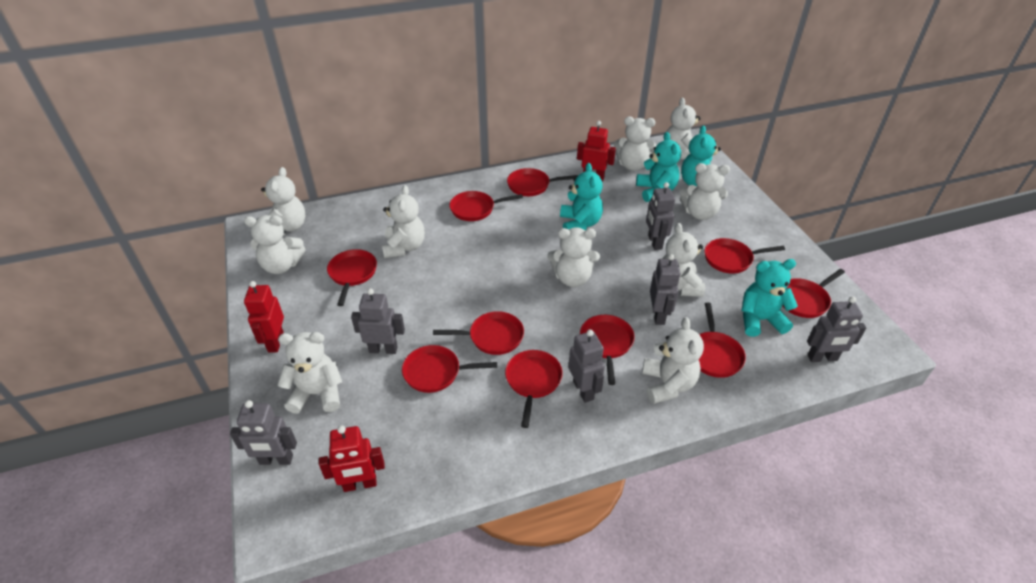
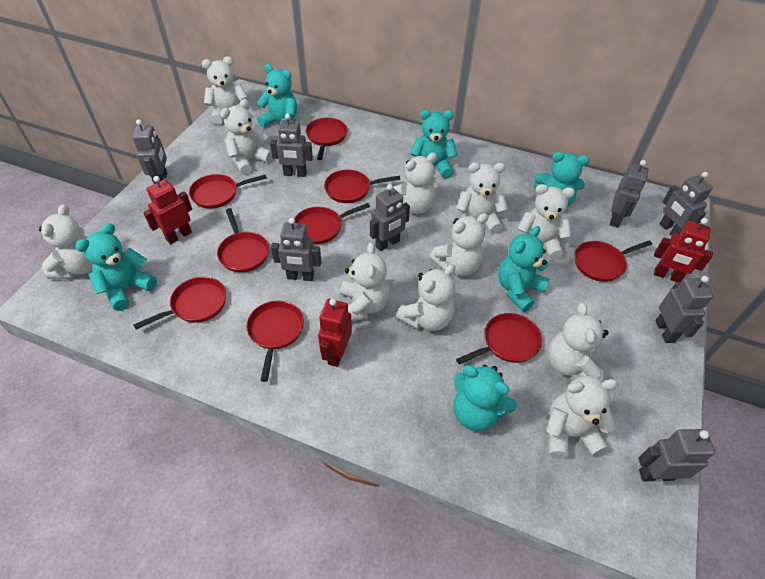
grey robot: 6 -> 8
red pan: 10 -> 9
turquoise teddy bear: 4 -> 6
white teddy bear: 10 -> 11

